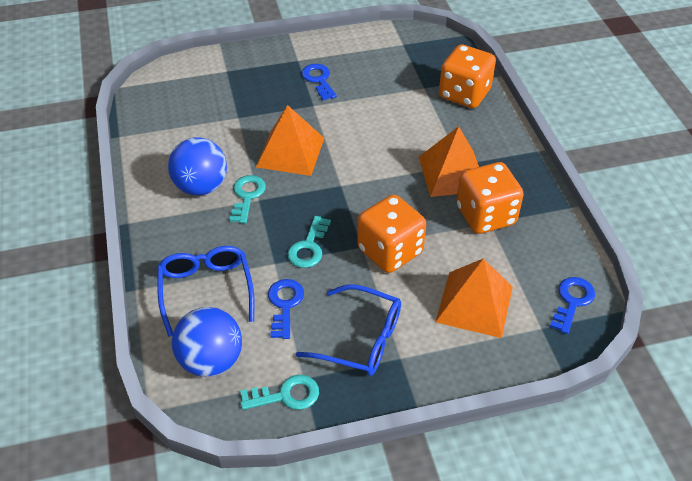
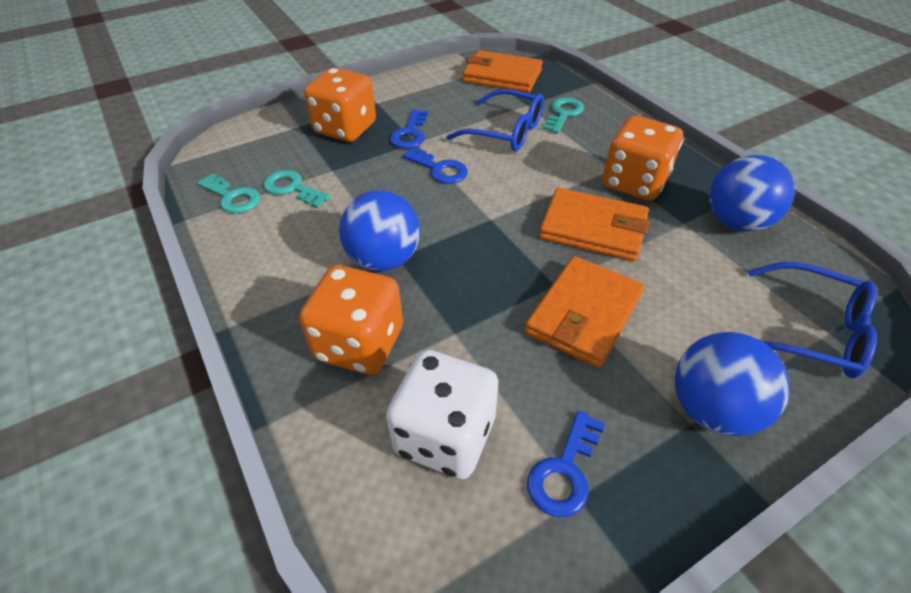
blue ball: 2 -> 3
orange pyramid: 3 -> 0
orange wallet: 0 -> 3
white dice: 0 -> 1

